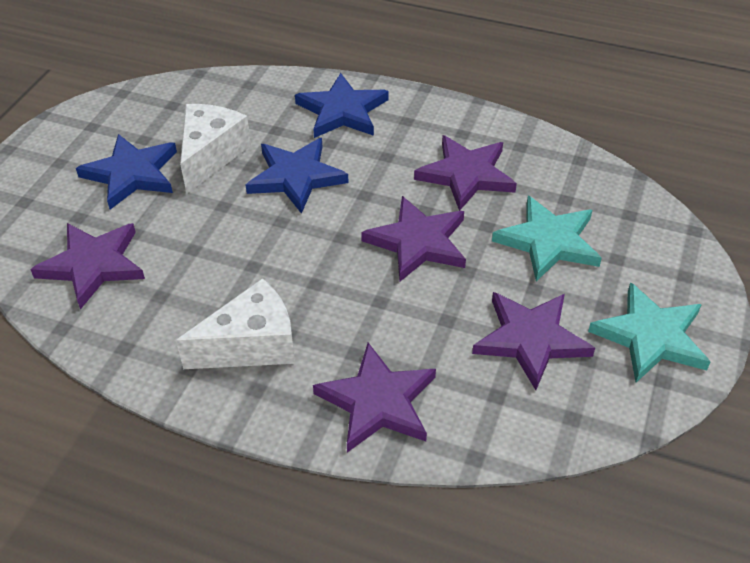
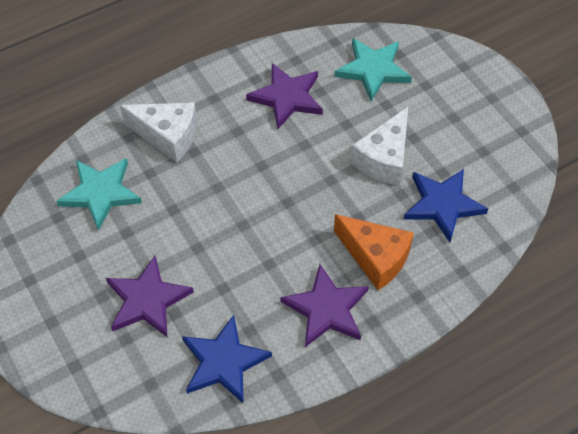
blue star: 3 -> 2
orange cheese: 0 -> 1
purple star: 5 -> 3

